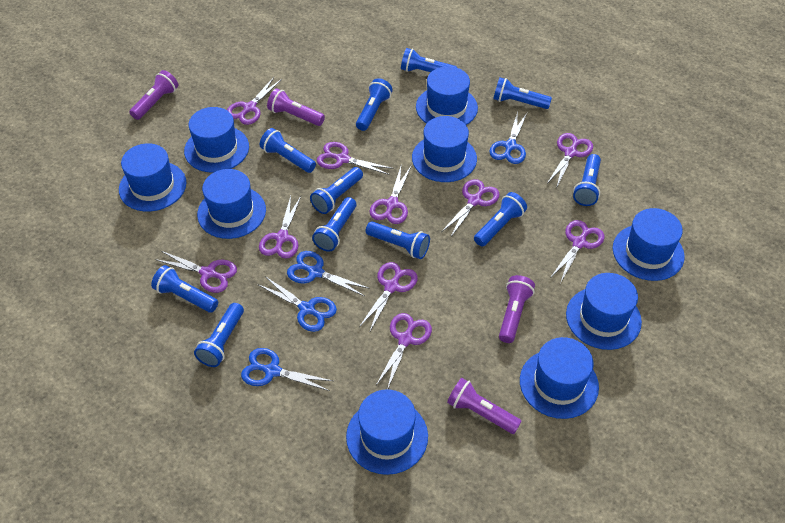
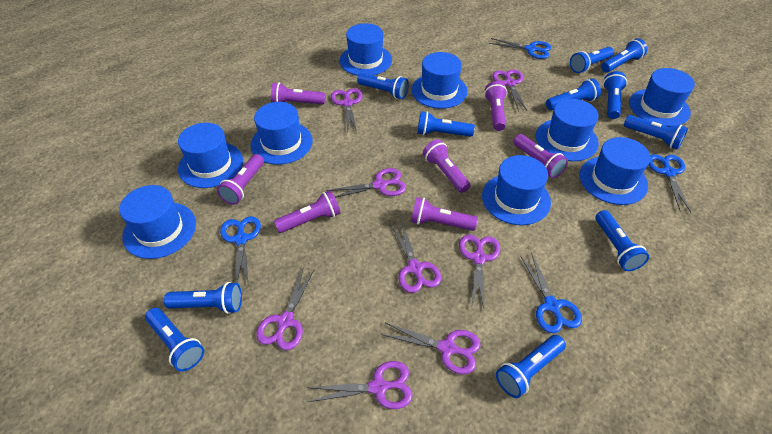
purple flashlight: 4 -> 7
purple scissors: 10 -> 8

